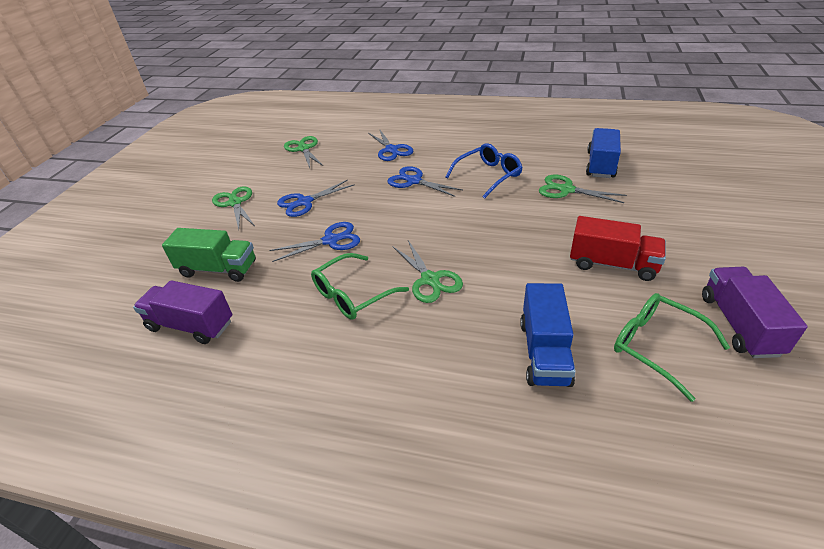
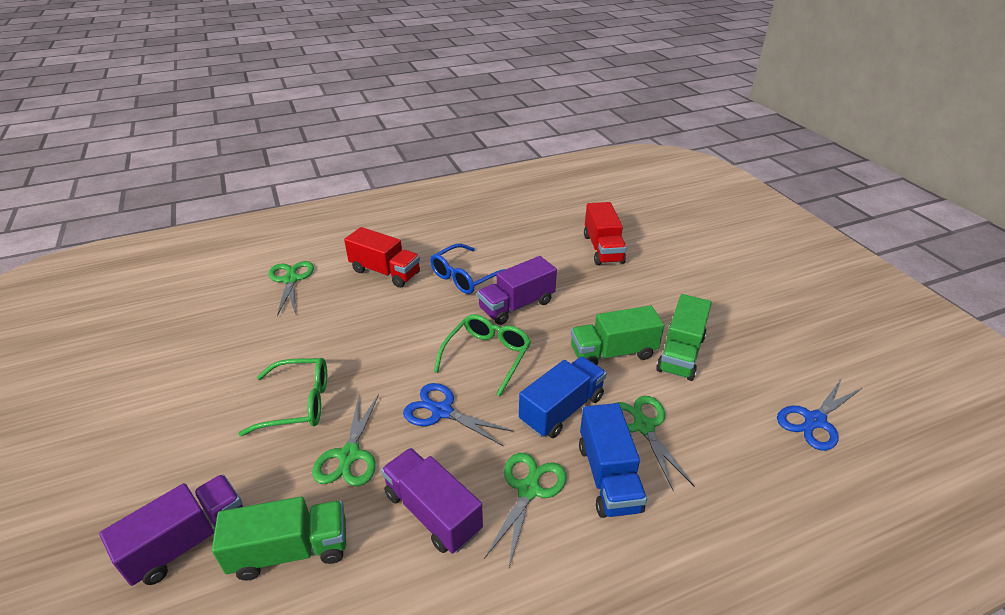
blue scissors: 4 -> 2
green truck: 1 -> 3
purple truck: 2 -> 3
red truck: 1 -> 2

